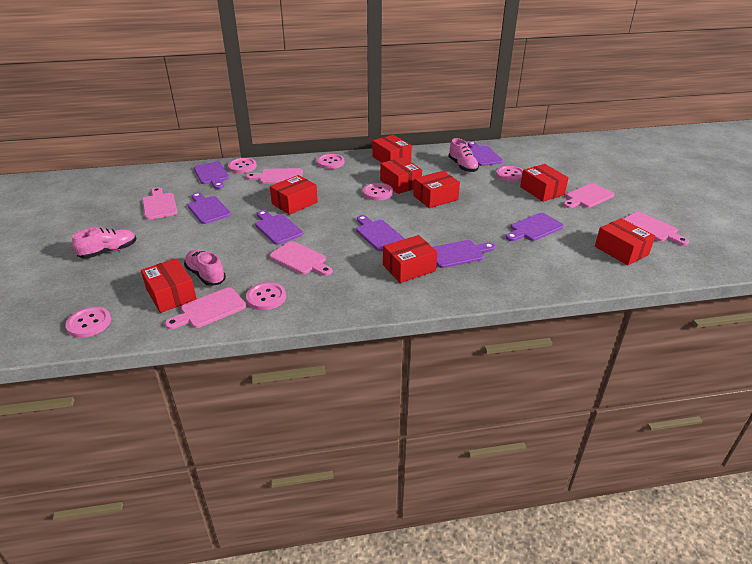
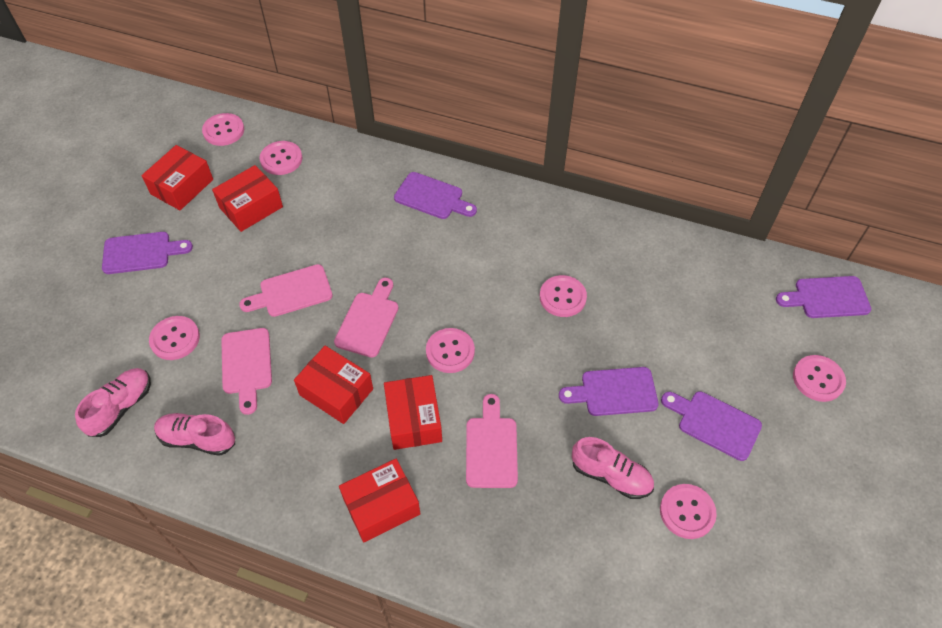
pink button: 6 -> 7
pink cutting board: 6 -> 4
purple cutting board: 7 -> 5
red box: 8 -> 5

